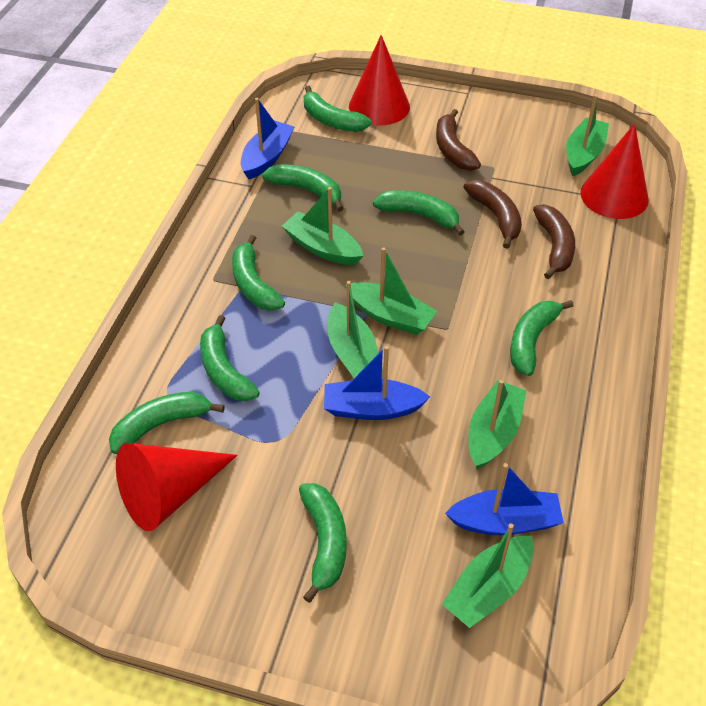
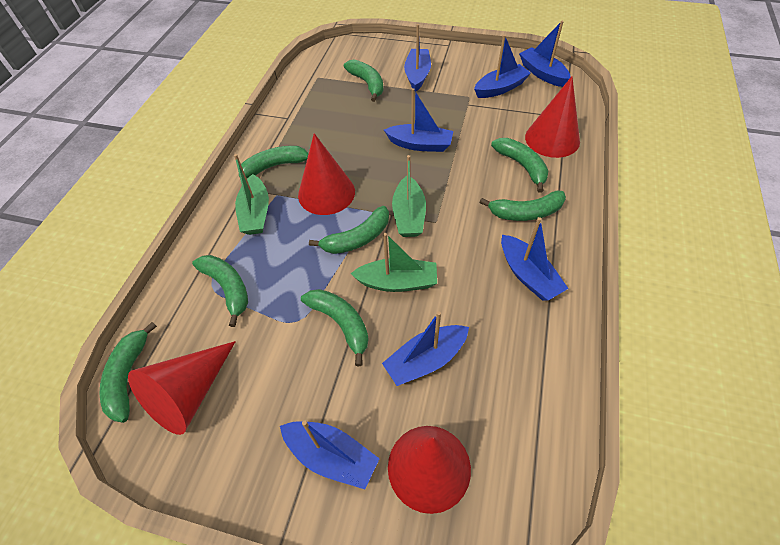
blue boat: 3 -> 7
brown banana: 3 -> 0
green boat: 6 -> 3
red cone: 3 -> 4

